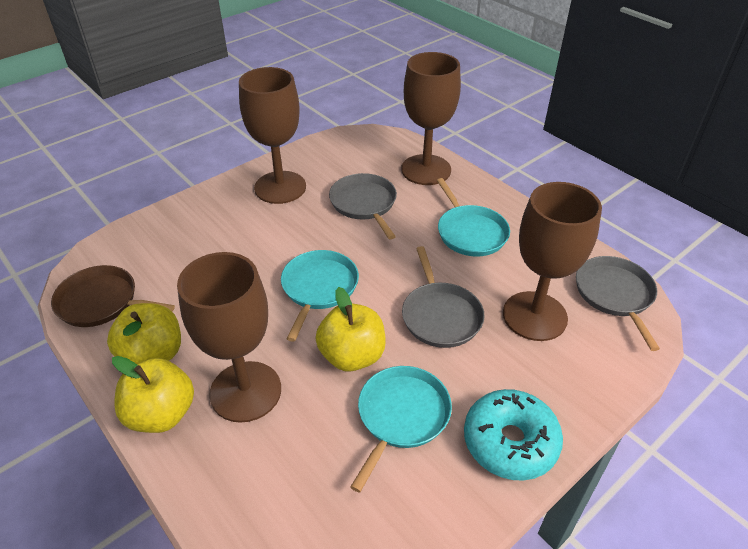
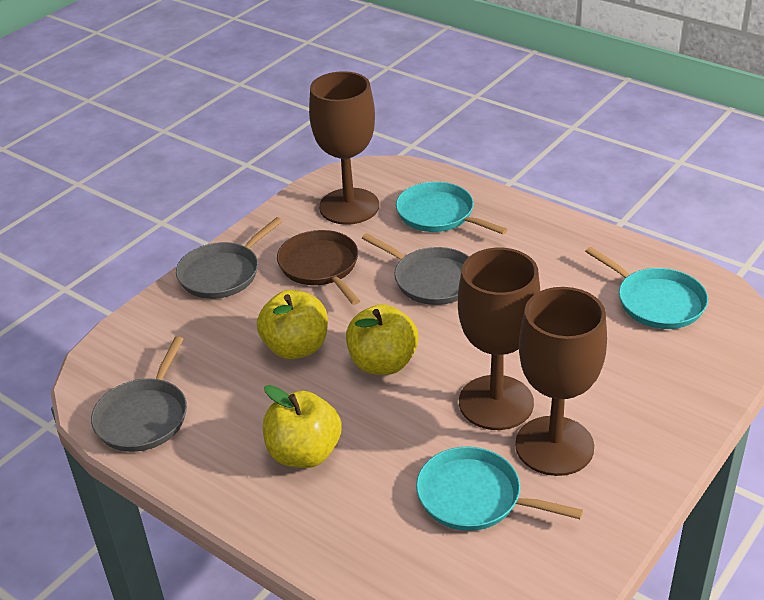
brown goblet: 4 -> 3
turquoise donut: 1 -> 0

